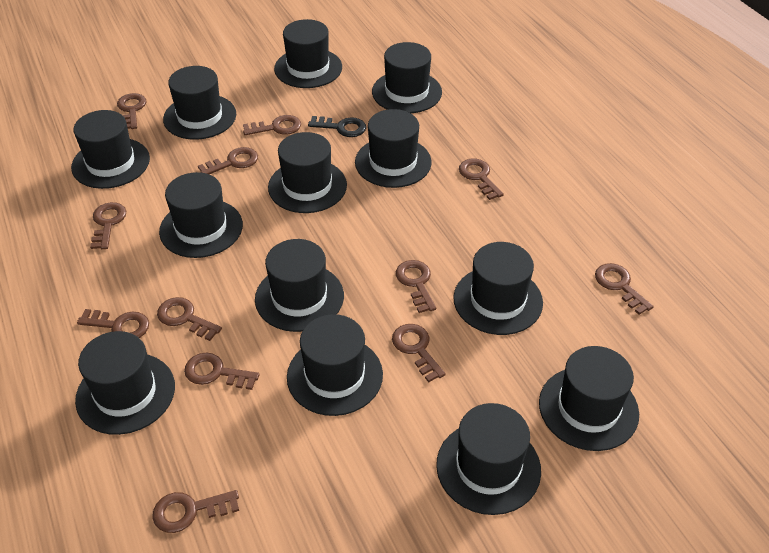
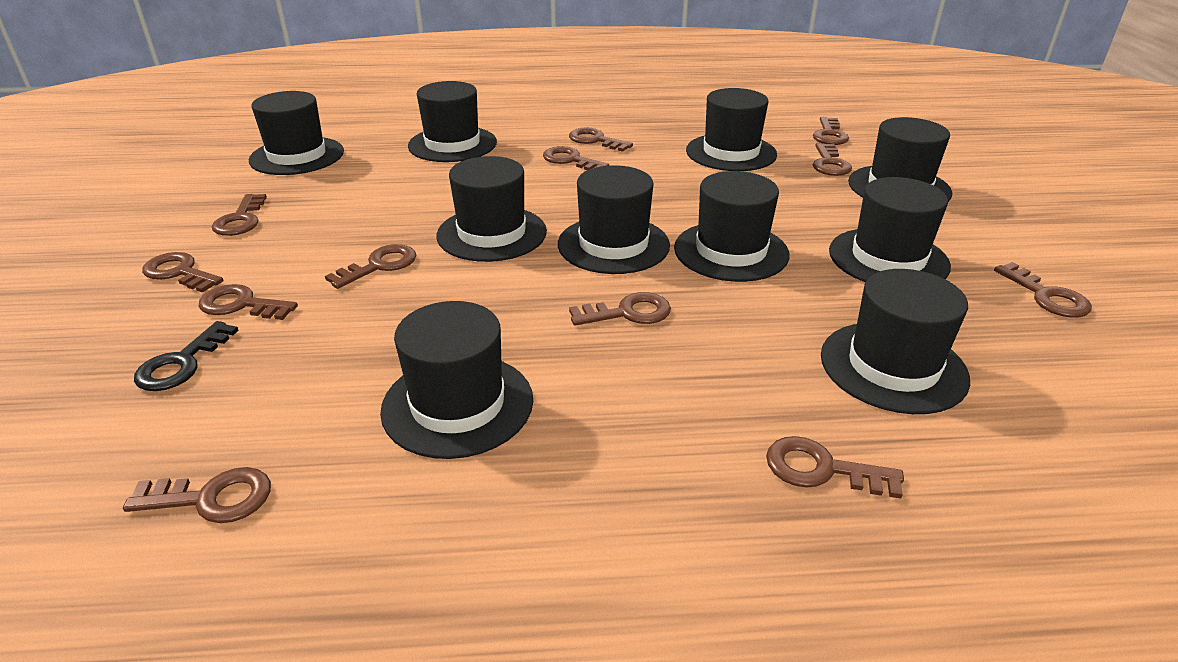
black hat: 13 -> 10

